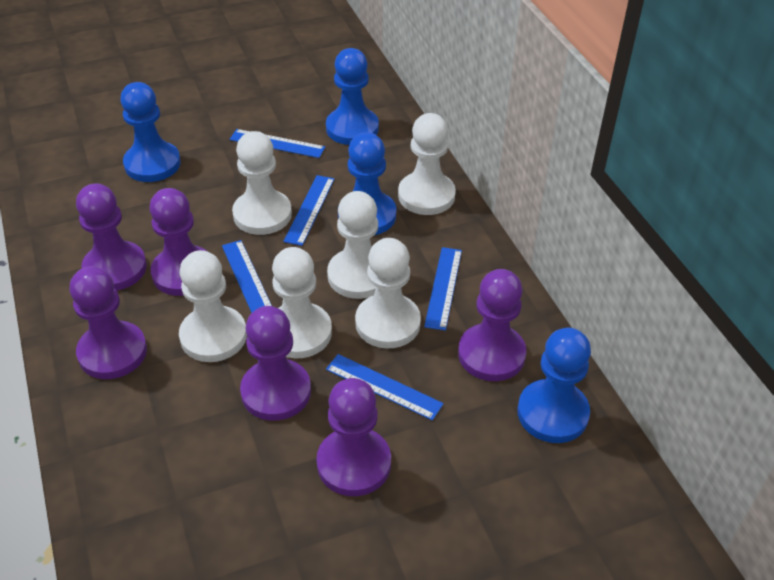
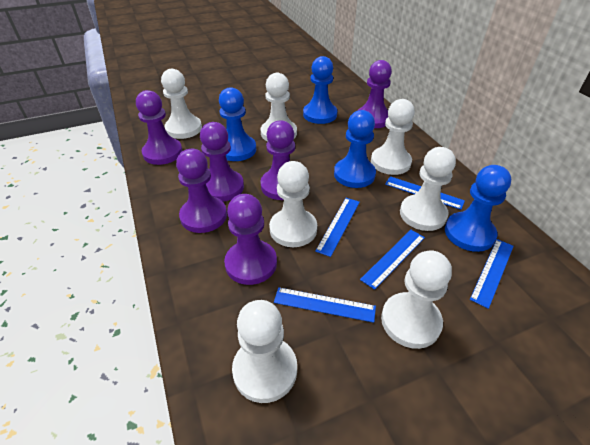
white pawn: 6 -> 7

